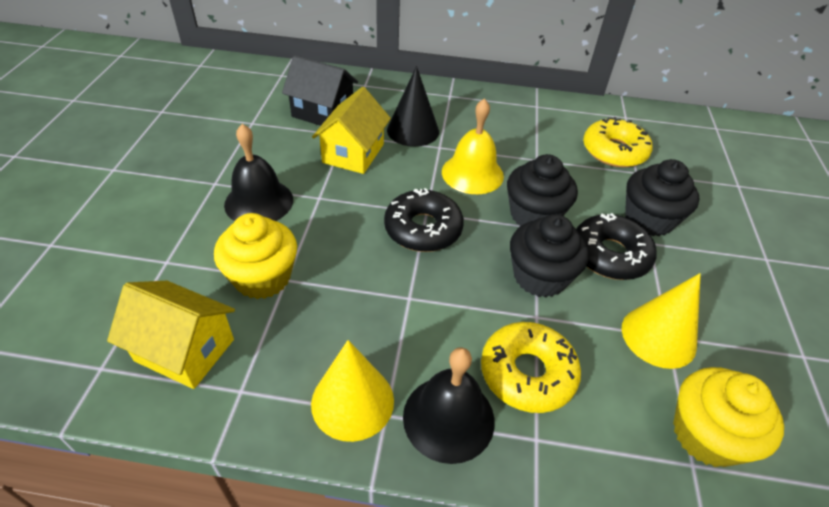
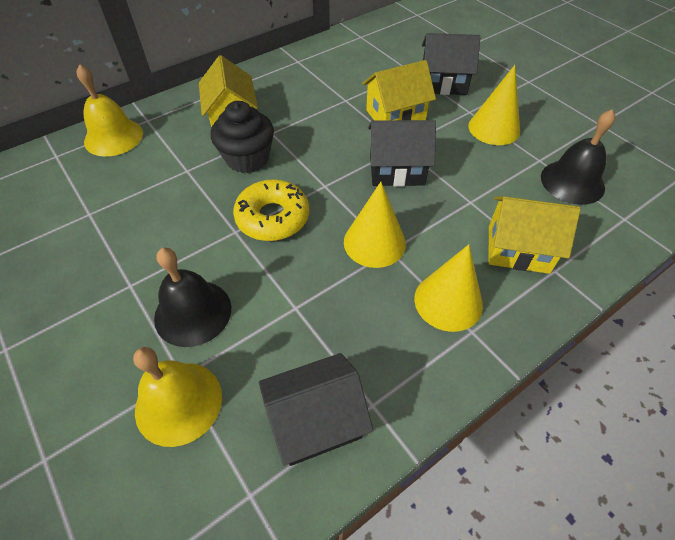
black cone: 1 -> 0
black cupcake: 3 -> 1
black donut: 2 -> 0
black house: 1 -> 3
yellow bell: 1 -> 2
yellow cone: 2 -> 3
yellow cupcake: 2 -> 0
yellow donut: 2 -> 1
yellow house: 2 -> 3

